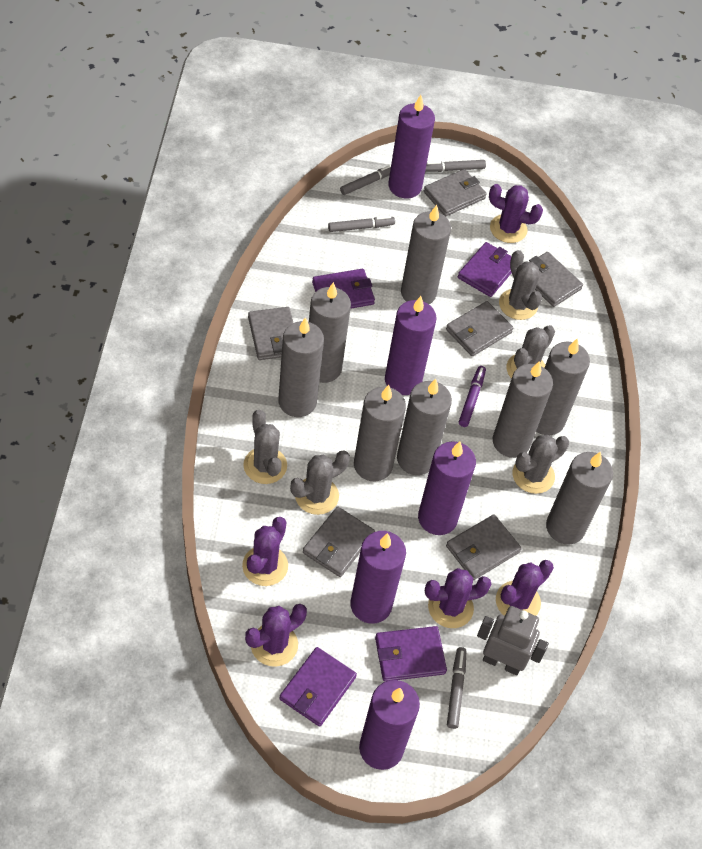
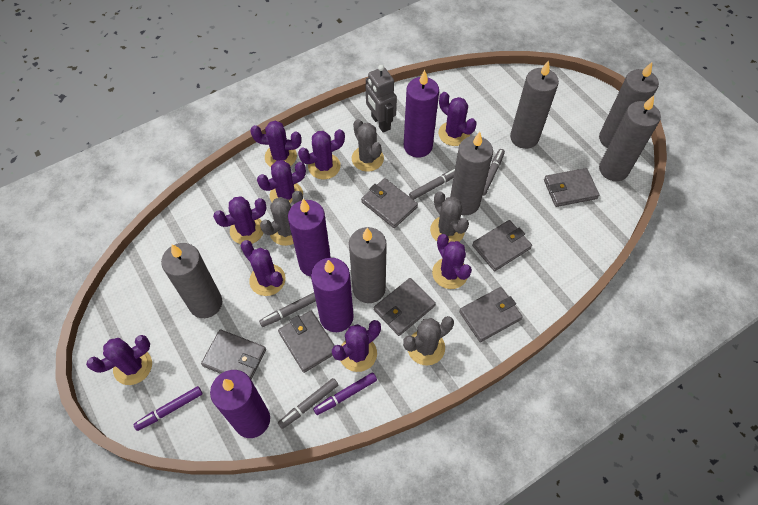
grey cactus: 5 -> 4
grey candle: 8 -> 6
grey wallet: 6 -> 7
purple cactus: 5 -> 9
purple candle: 5 -> 4
purple marker: 1 -> 2
purple wallet: 4 -> 0

